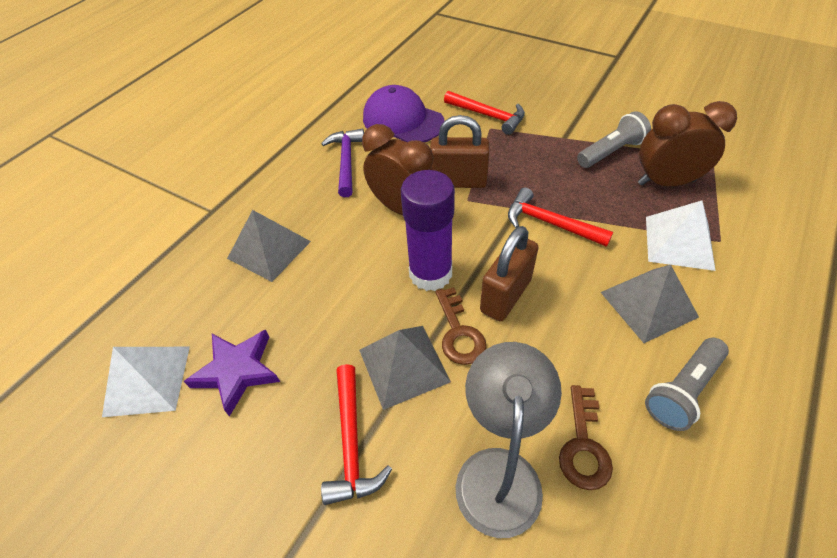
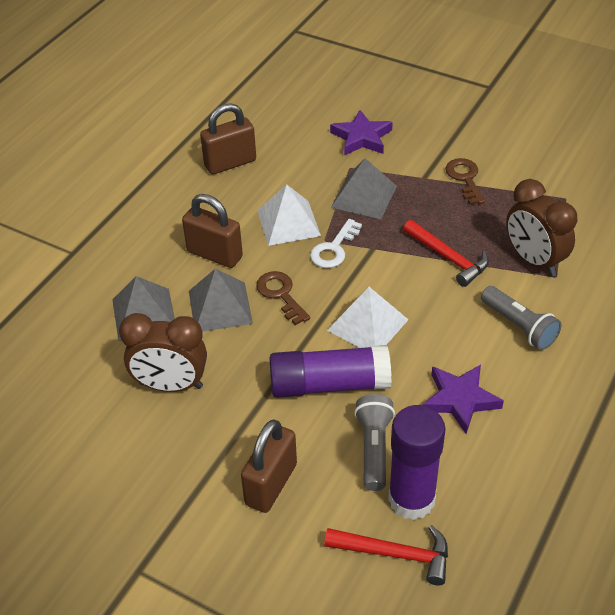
brown padlock: 2 -> 3
grey lamp: 1 -> 0
purple cap: 1 -> 0
purple glue stick: 1 -> 2
purple hammer: 1 -> 0
purple star: 1 -> 2
red hammer: 3 -> 2
white key: 0 -> 1

